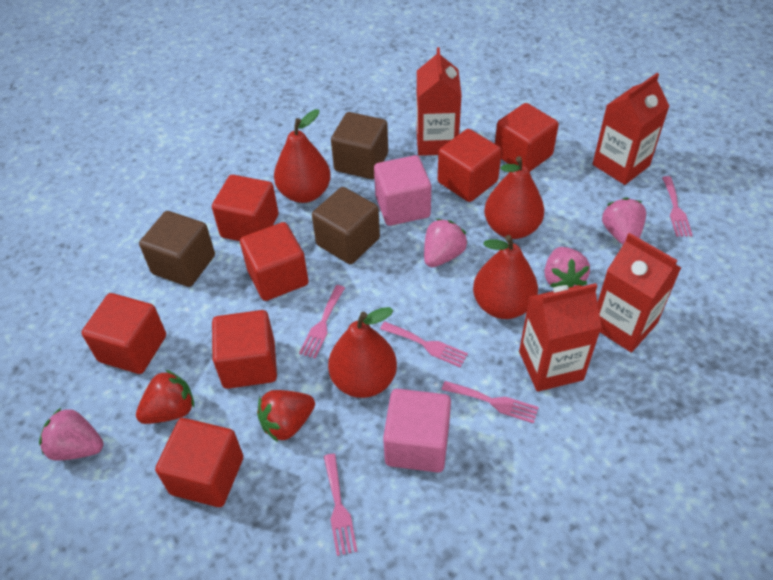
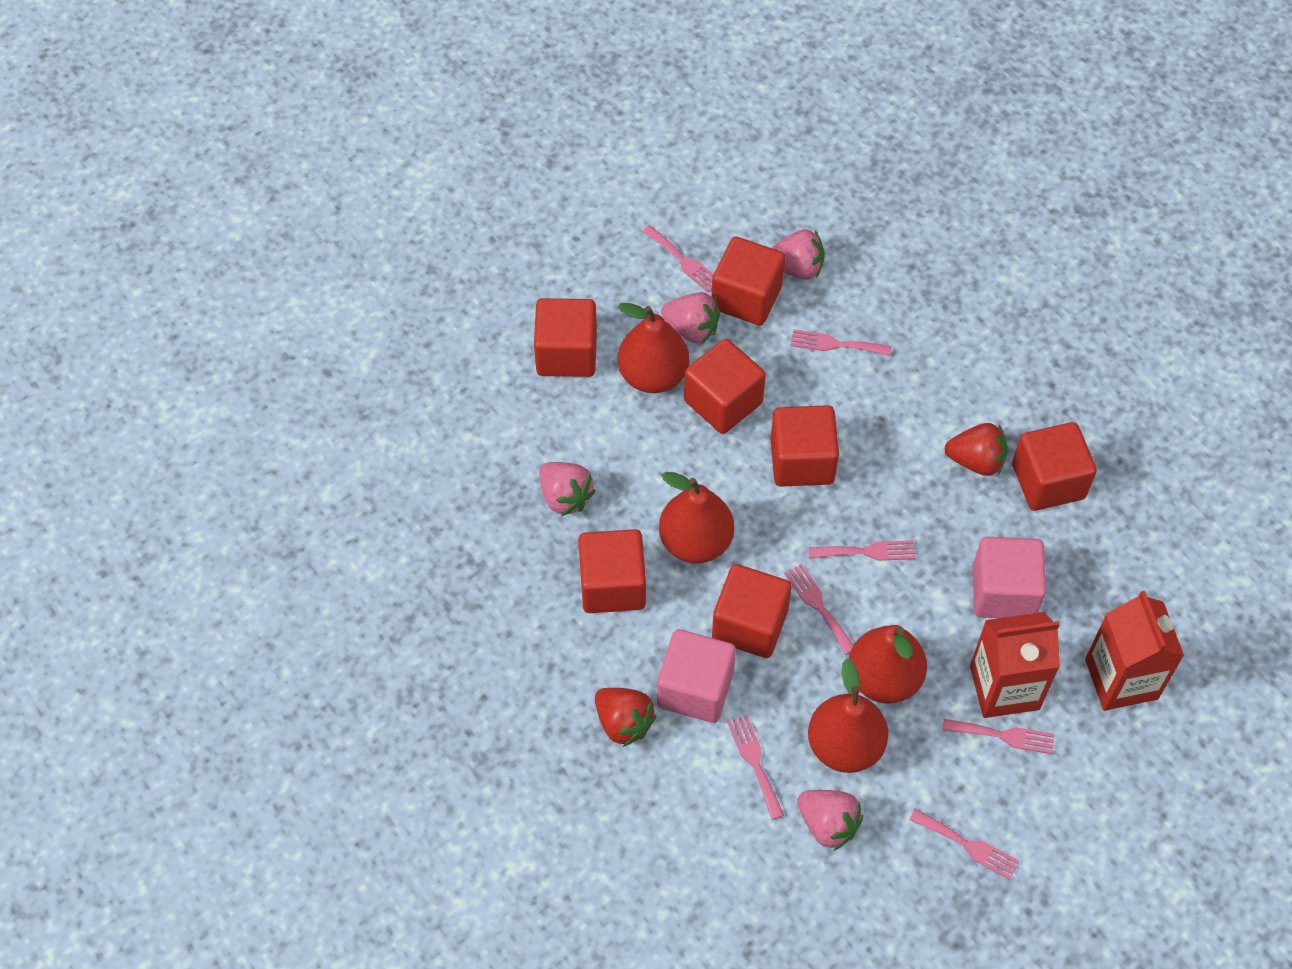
brown cube: 3 -> 0
pink fork: 5 -> 7
red carton: 4 -> 2

